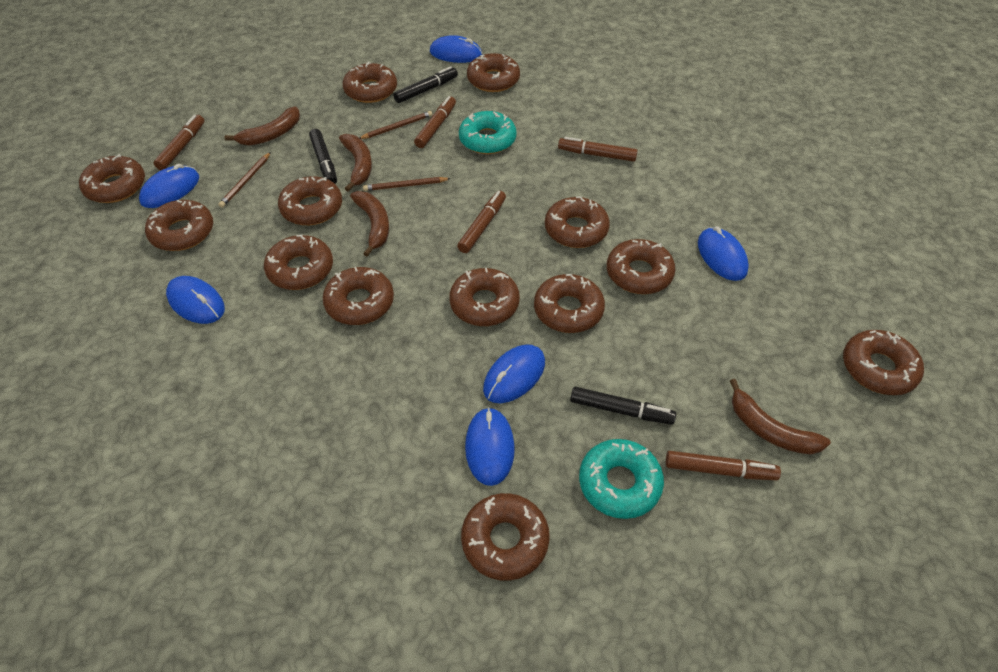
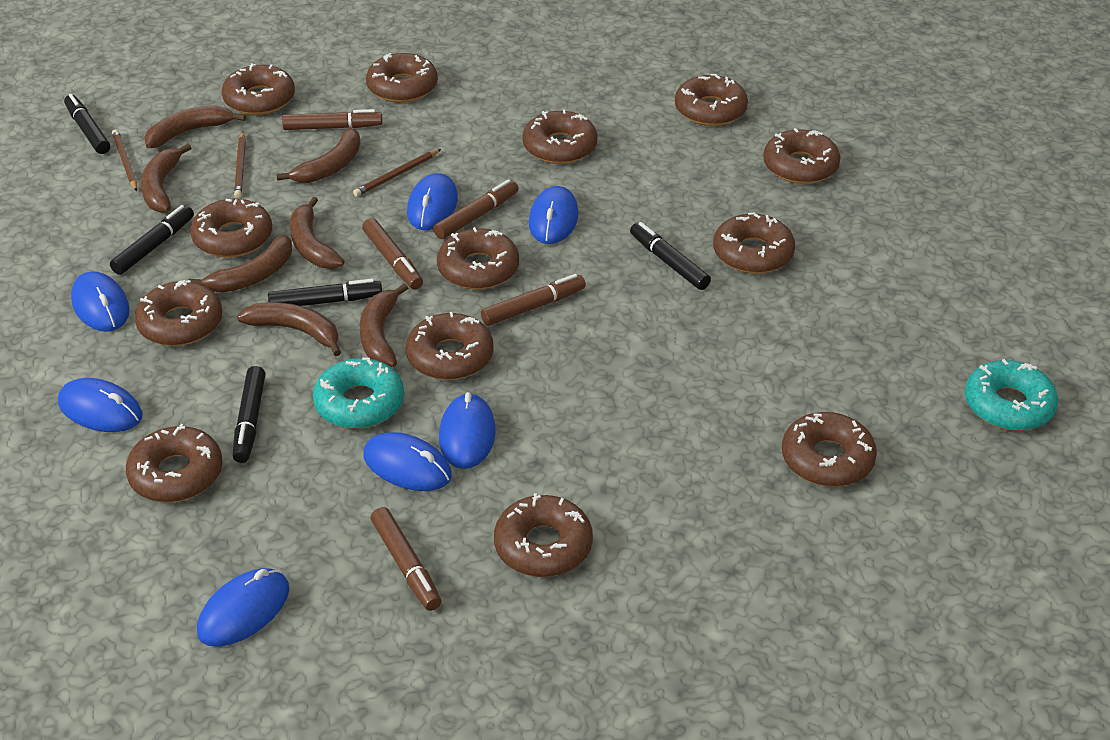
black marker: 3 -> 5
blue mouse: 6 -> 7
brown banana: 4 -> 7

